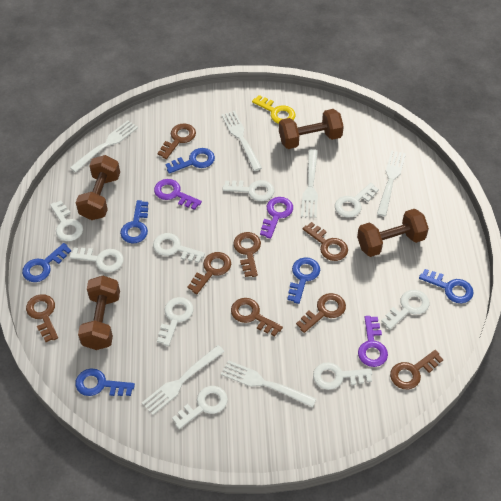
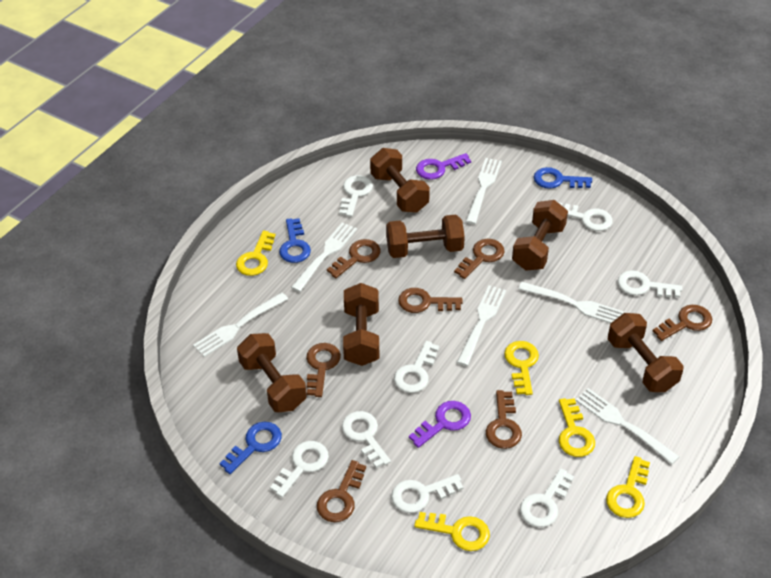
blue key: 6 -> 3
brown dumbbell: 4 -> 6
brown key: 8 -> 7
purple key: 3 -> 2
white key: 9 -> 8
yellow key: 1 -> 5

